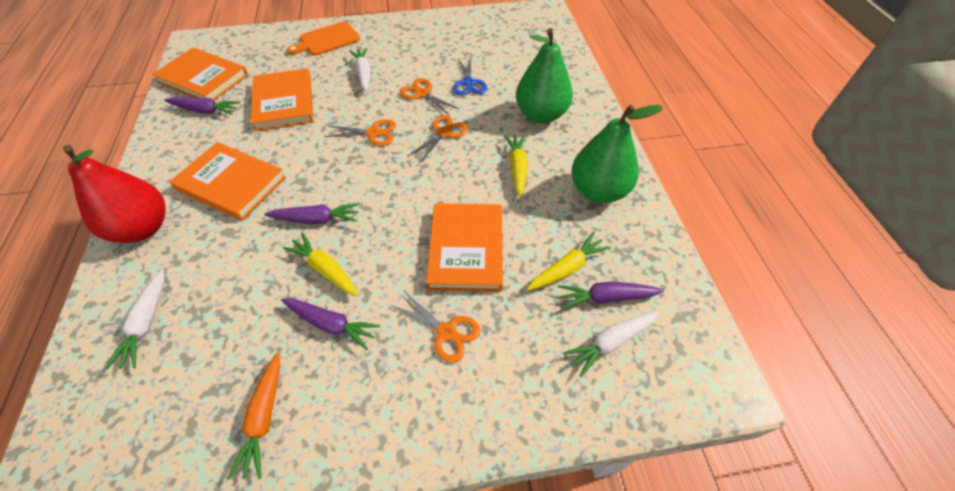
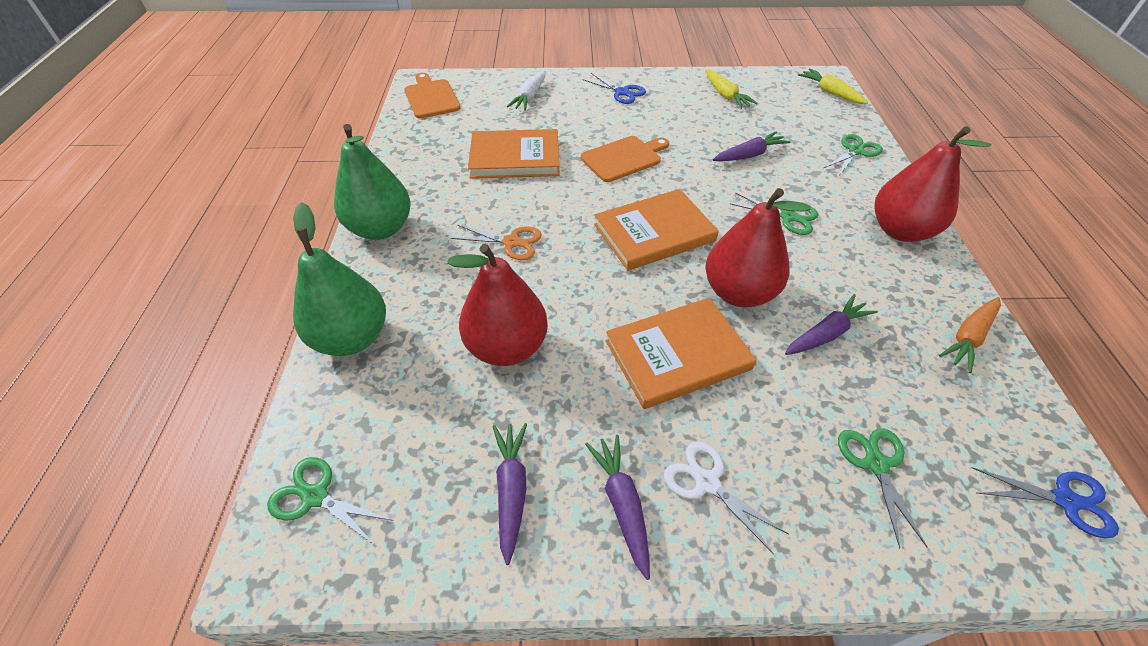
blue scissors: 1 -> 2
green scissors: 0 -> 4
orange book: 4 -> 3
orange cutting board: 1 -> 2
orange scissors: 4 -> 1
red pear: 1 -> 3
white carrot: 3 -> 1
white scissors: 0 -> 1
yellow carrot: 3 -> 2

